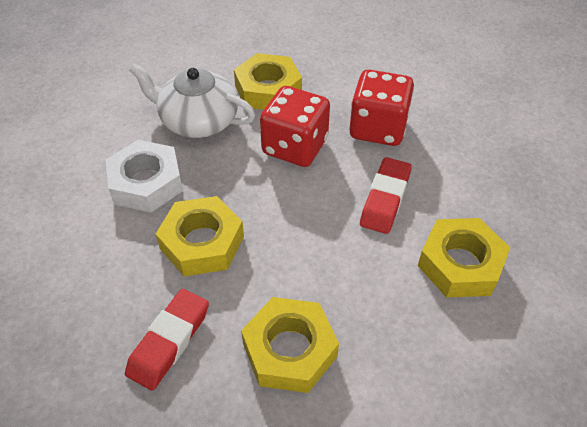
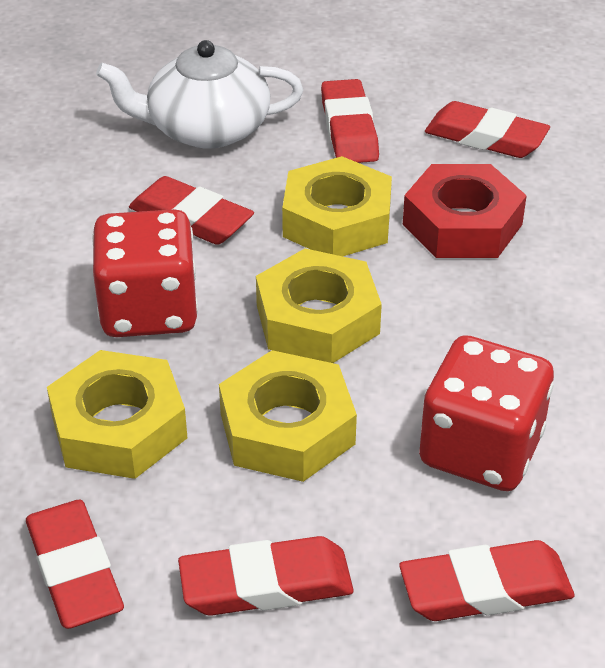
red eraser: 2 -> 6
red nut: 0 -> 1
white nut: 1 -> 0

